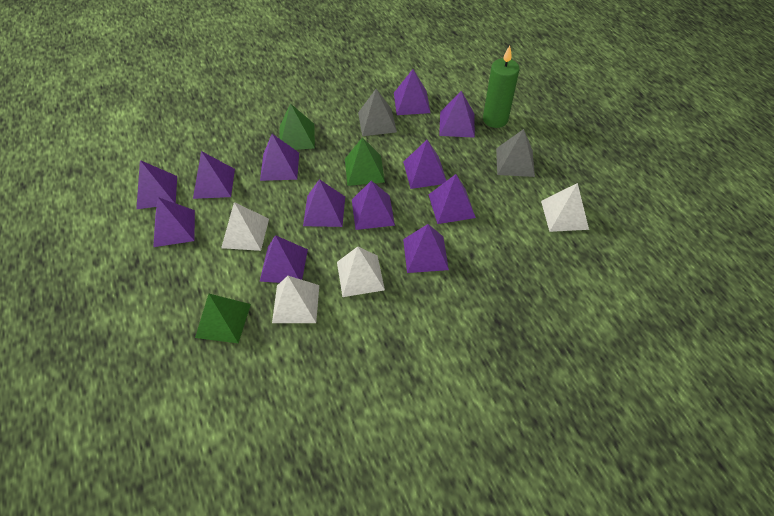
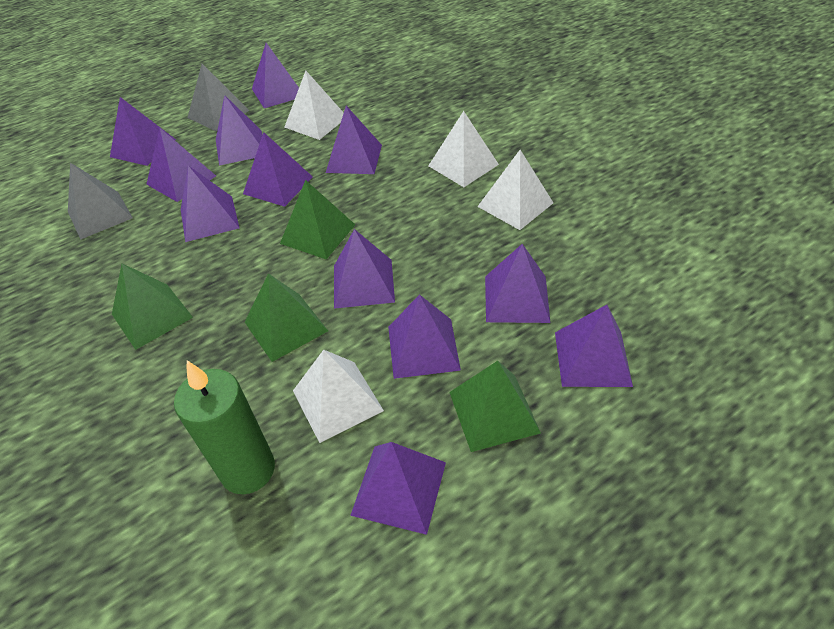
green pyramid: 3 -> 4

